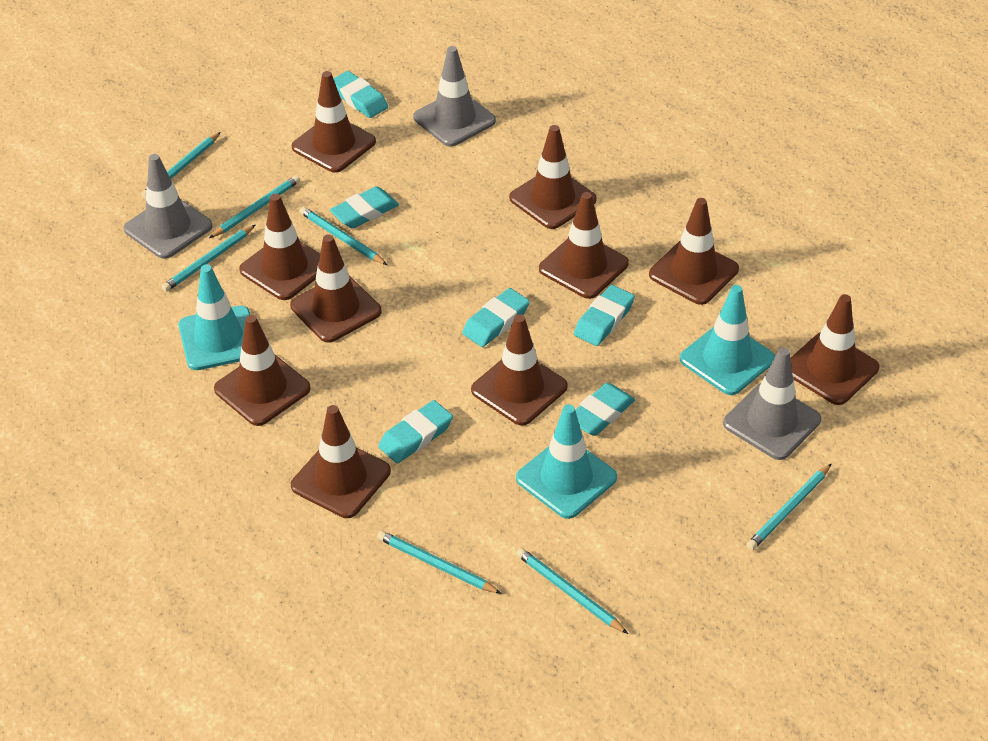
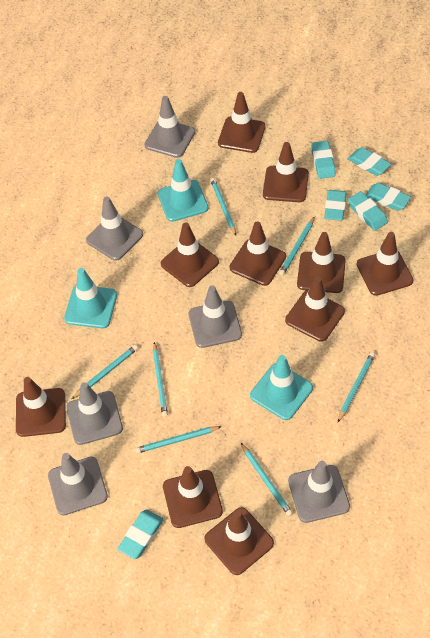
grey traffic cone: 3 -> 6

